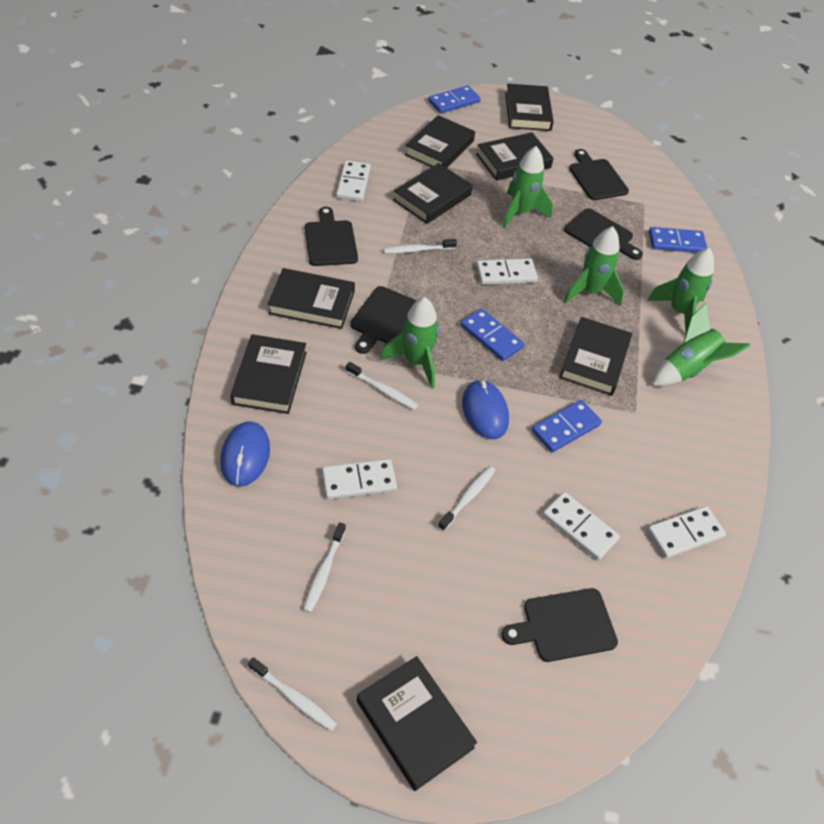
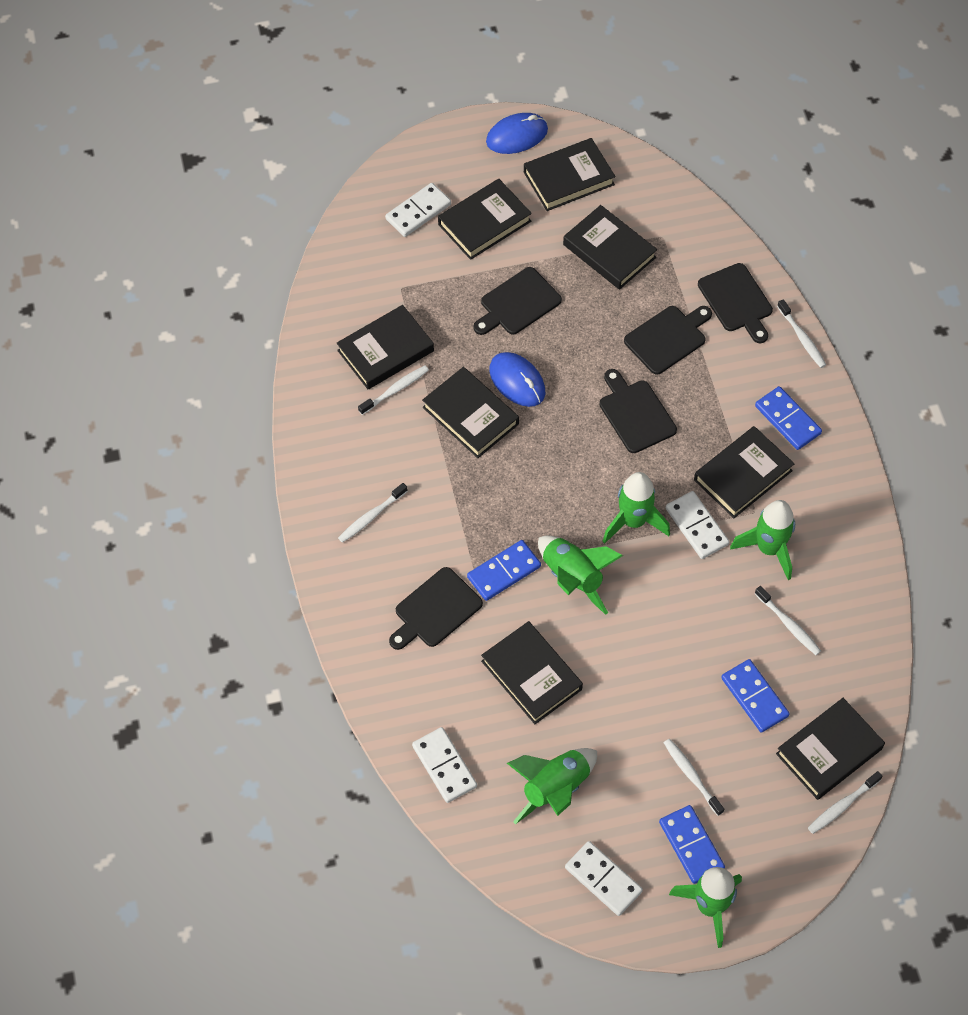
white domino: 5 -> 4
white toothbrush: 5 -> 6

